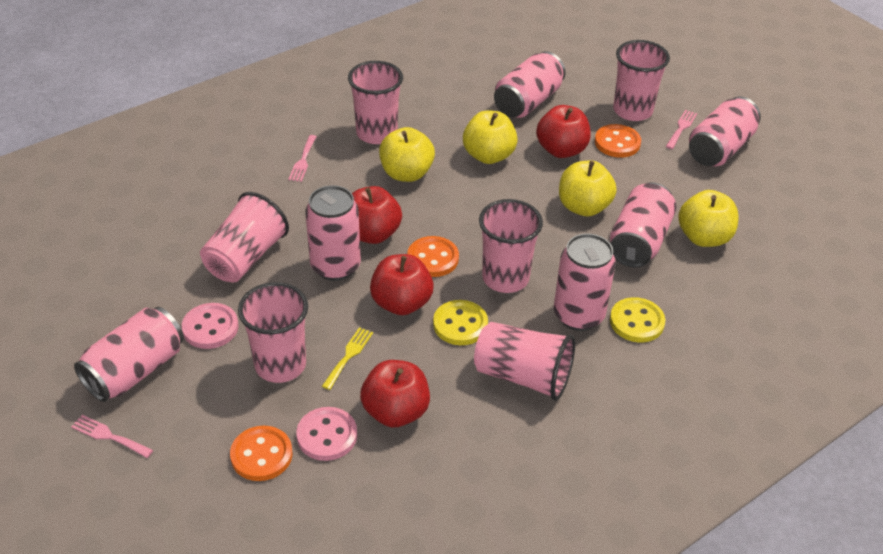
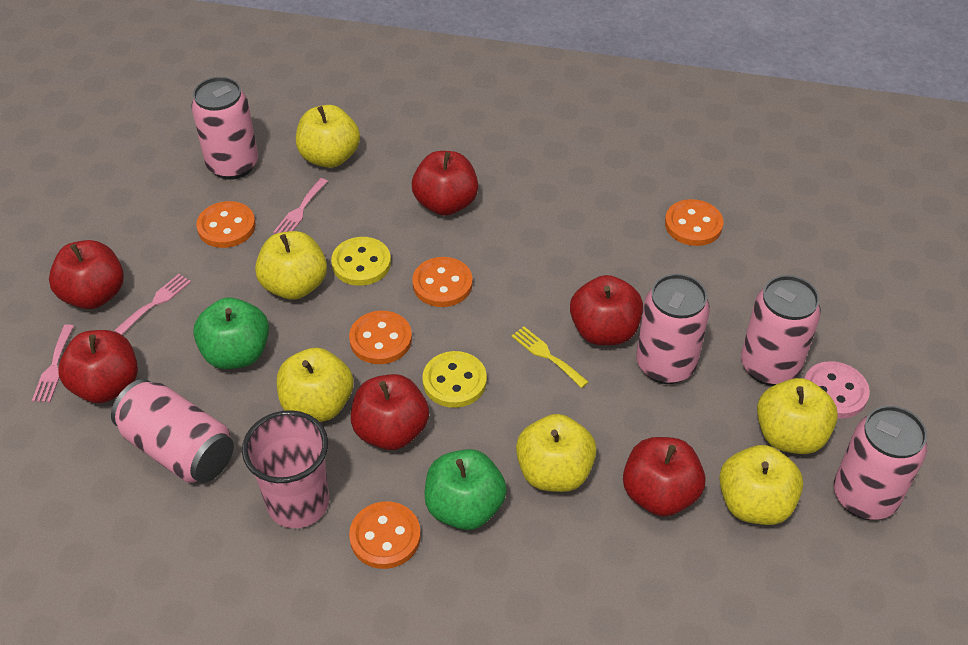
green apple: 0 -> 2
orange button: 3 -> 5
pink button: 2 -> 1
pink can: 6 -> 5
pink cup: 6 -> 1
red apple: 4 -> 6
yellow apple: 4 -> 6

